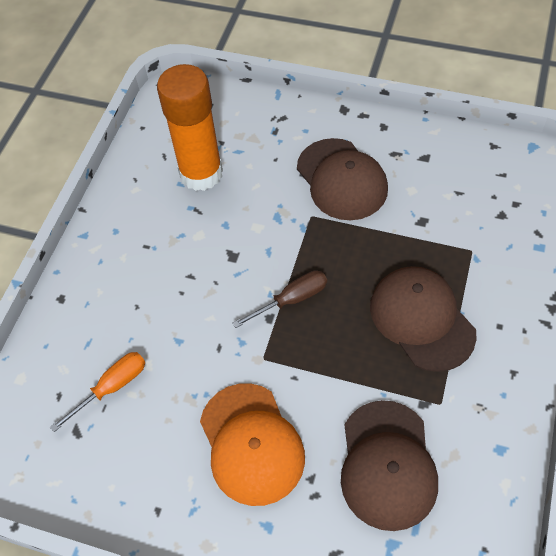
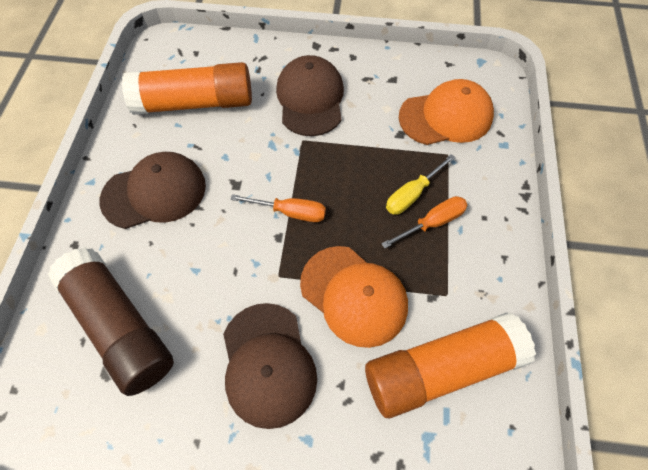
brown glue stick: 0 -> 1
brown screwdriver: 1 -> 0
orange cap: 1 -> 2
orange glue stick: 1 -> 2
orange screwdriver: 1 -> 2
yellow screwdriver: 0 -> 1

